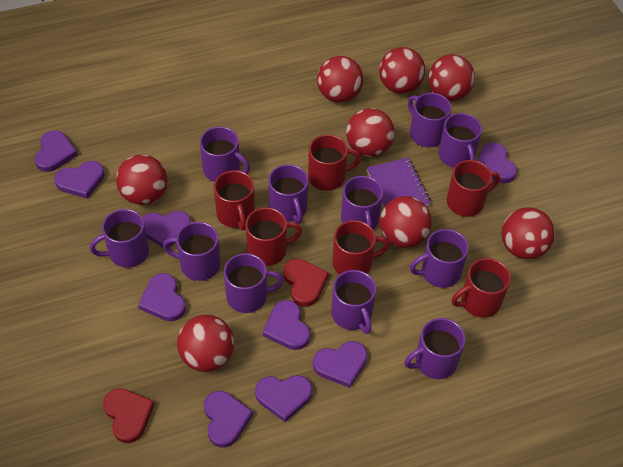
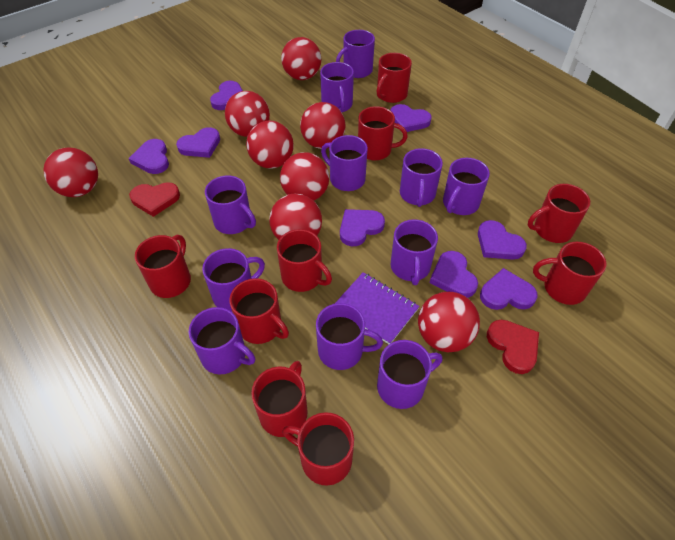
purple heart: 9 -> 8
red mug: 6 -> 9

